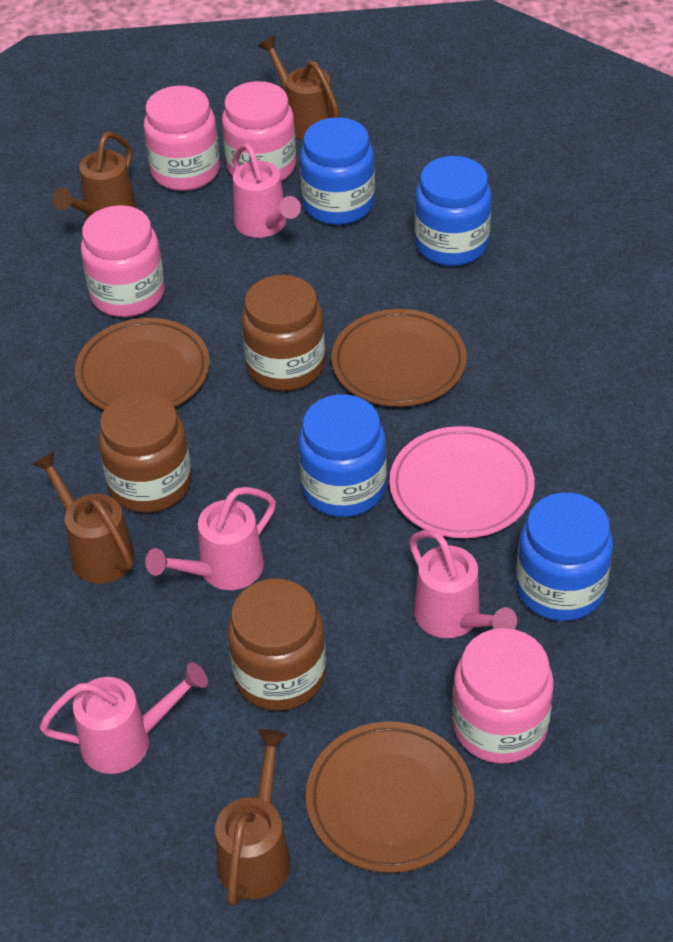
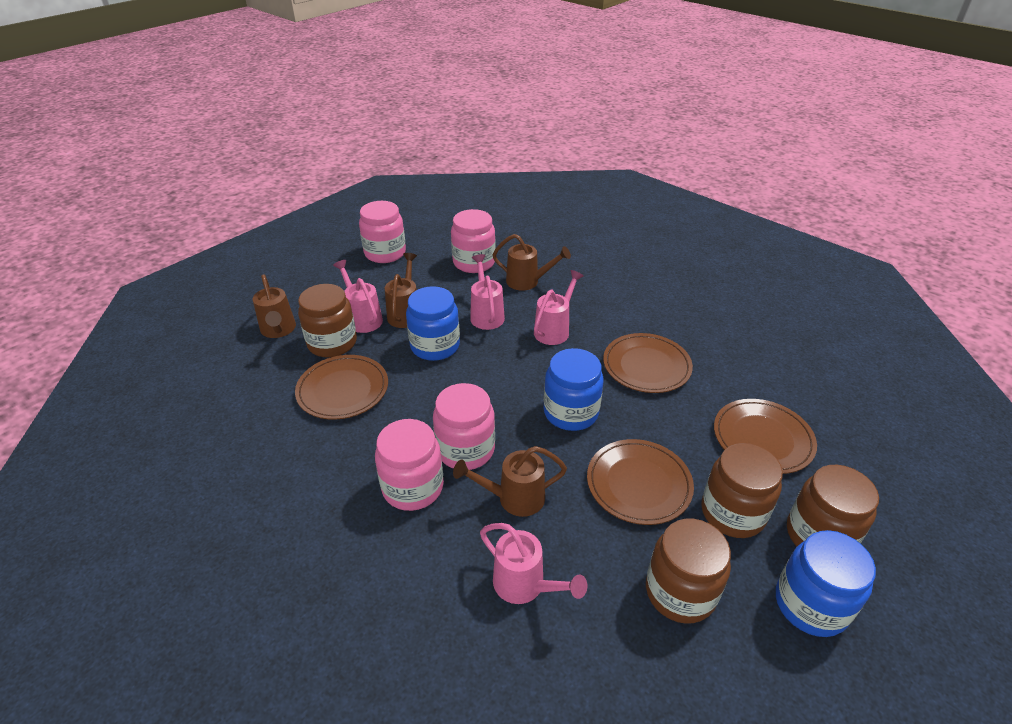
blue jar: 4 -> 3
brown jar: 3 -> 4
brown plate: 3 -> 4
pink plate: 1 -> 0

